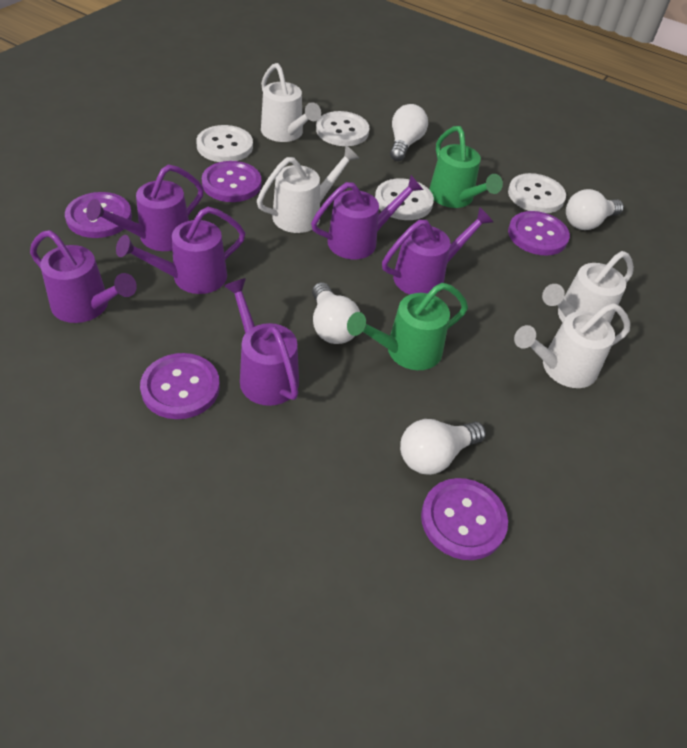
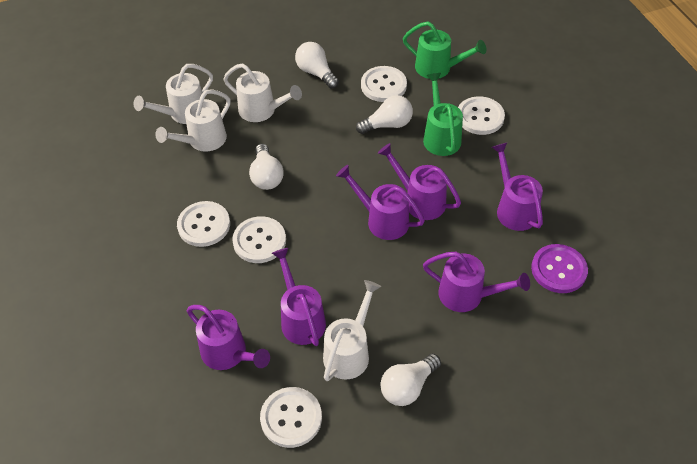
purple button: 5 -> 1
white button: 4 -> 5

